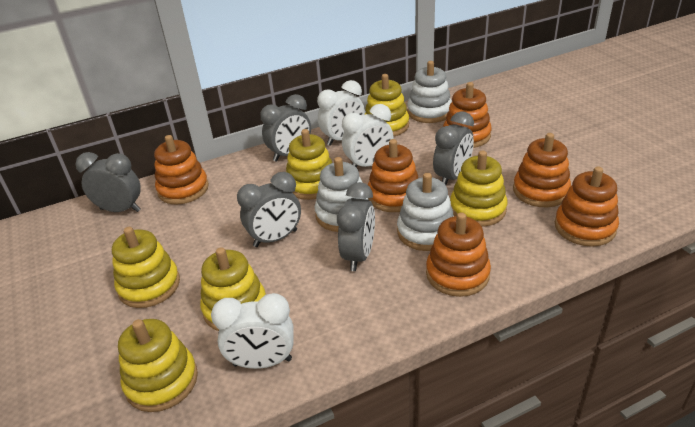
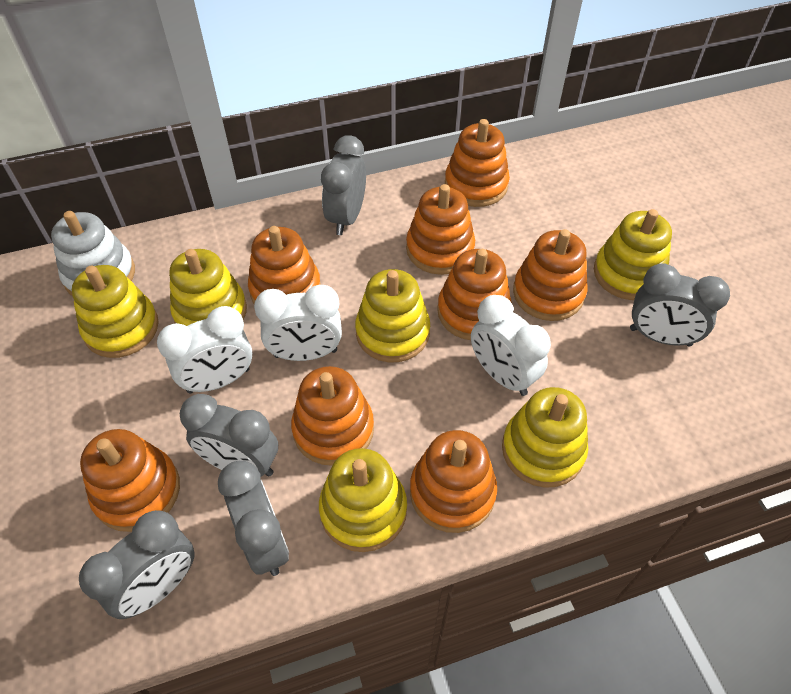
orange stacking toy: 6 -> 8
white stacking toy: 3 -> 1

